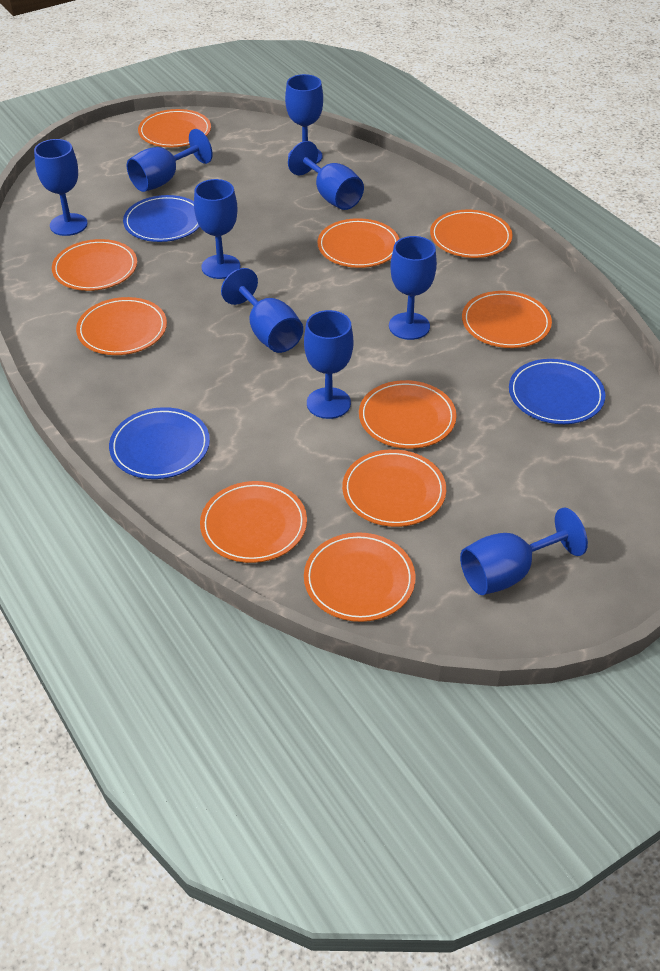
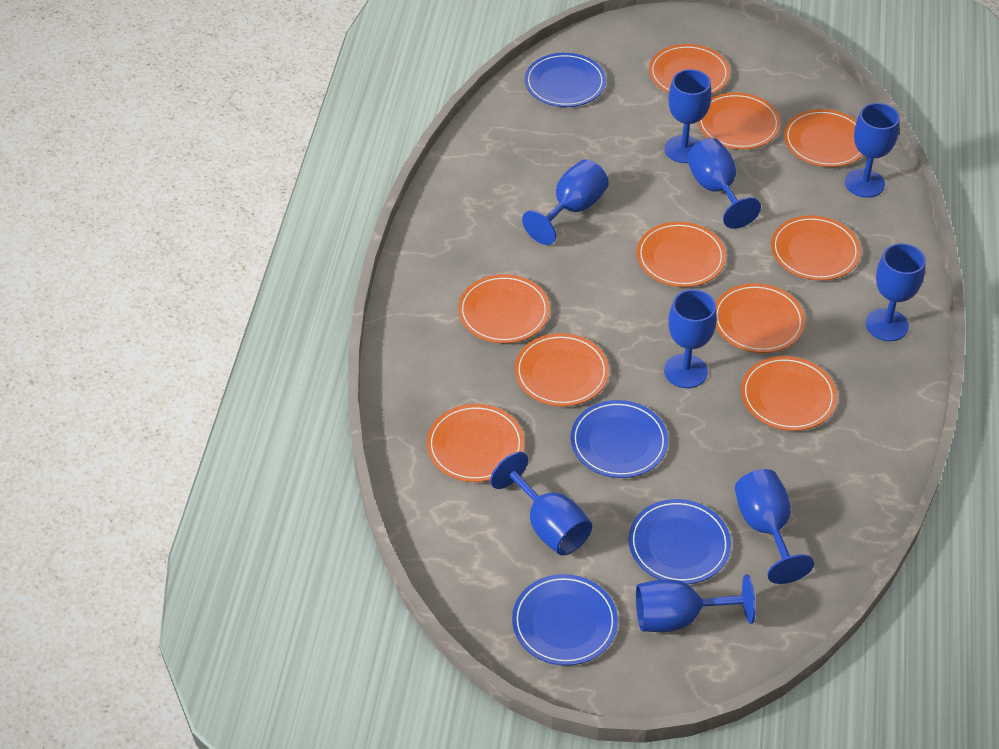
blue plate: 3 -> 4

